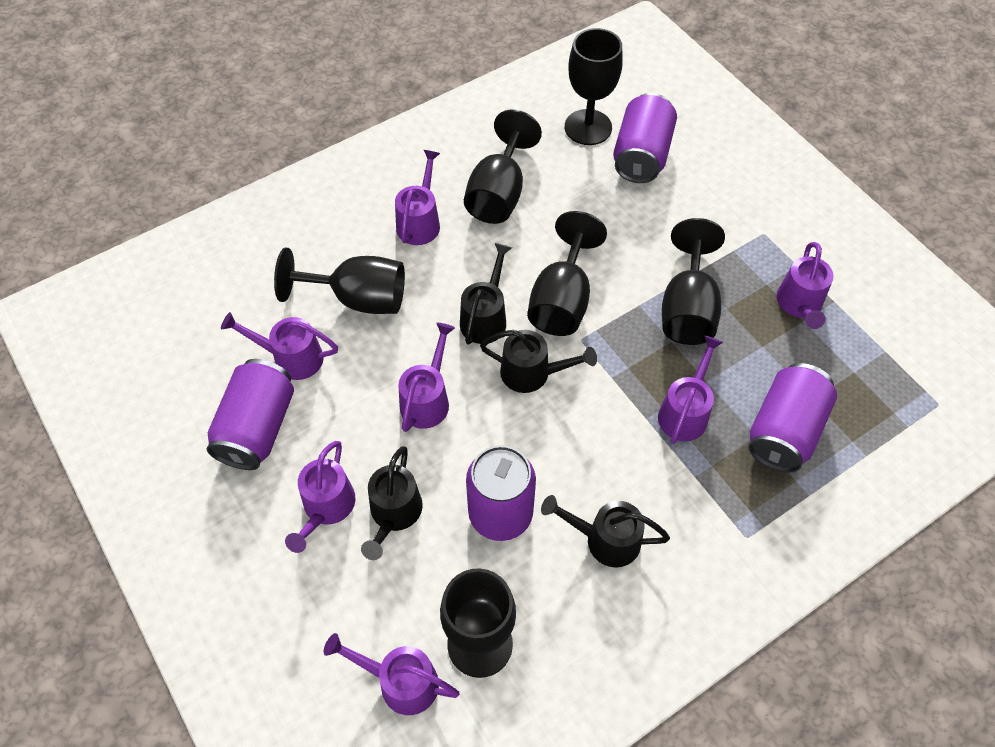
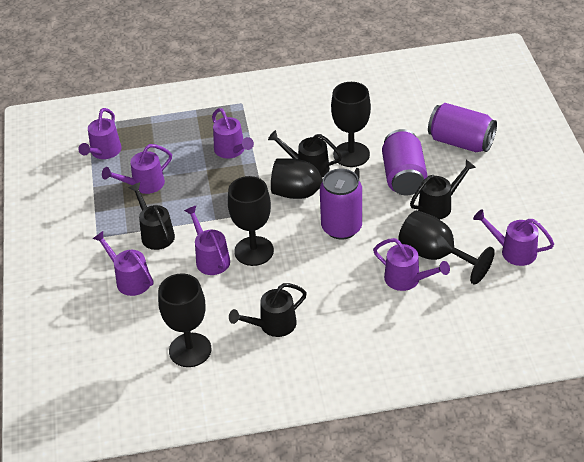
black goblet: 6 -> 5
purple can: 4 -> 3

